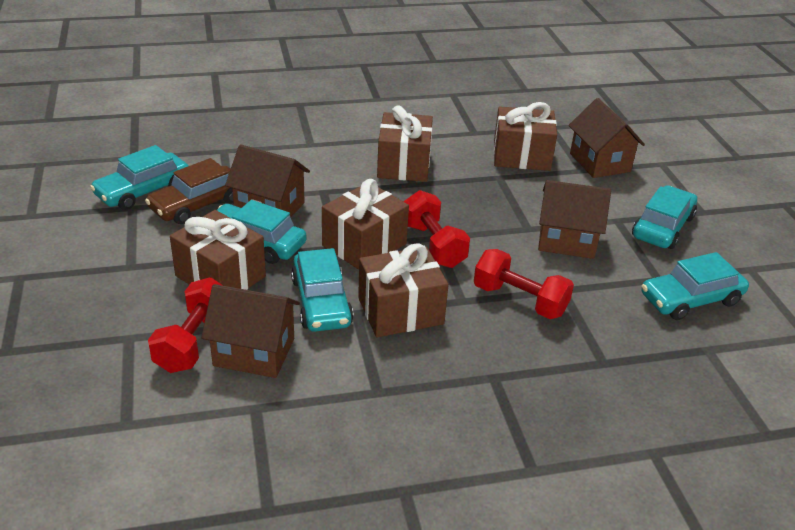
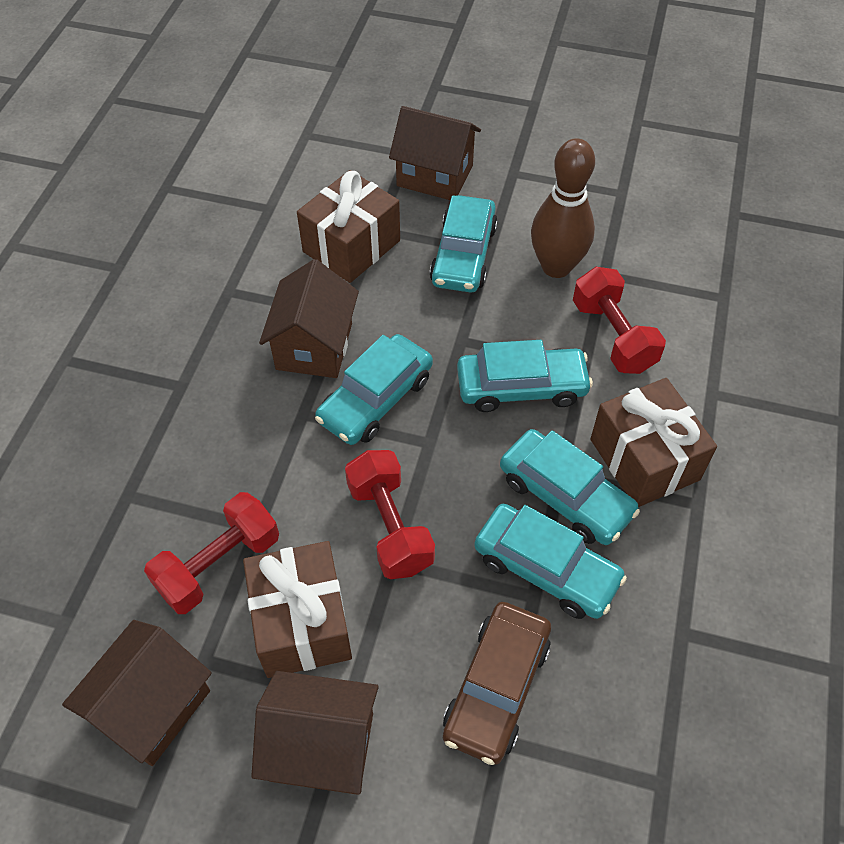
brown bowling pin: 0 -> 1
brown gift: 5 -> 3

